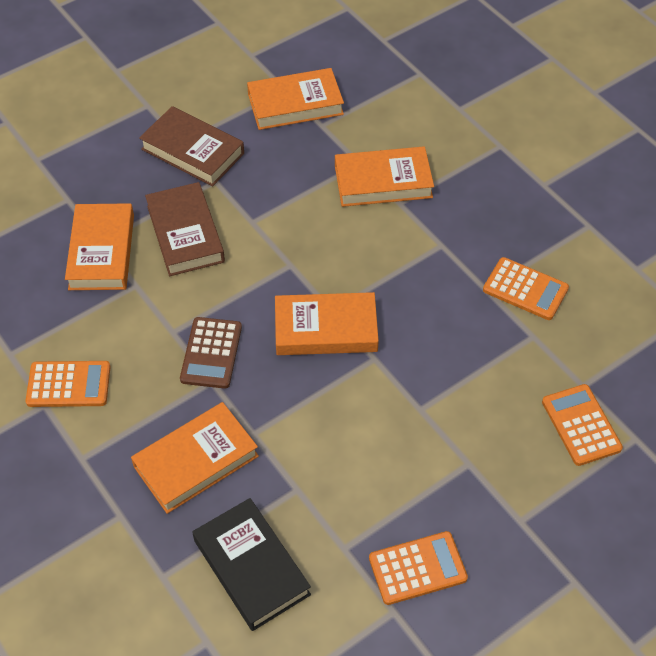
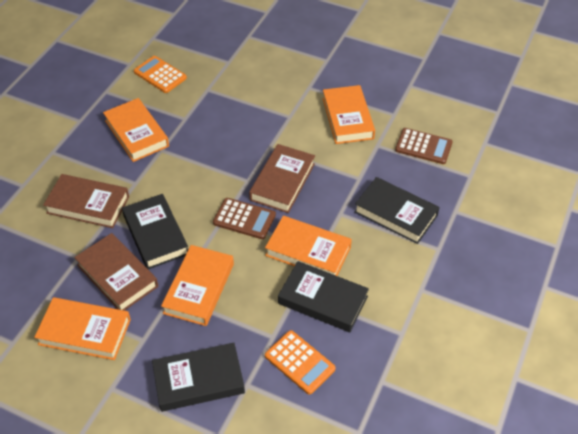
black book: 1 -> 4
brown book: 2 -> 3
brown calculator: 1 -> 2
orange calculator: 4 -> 2

